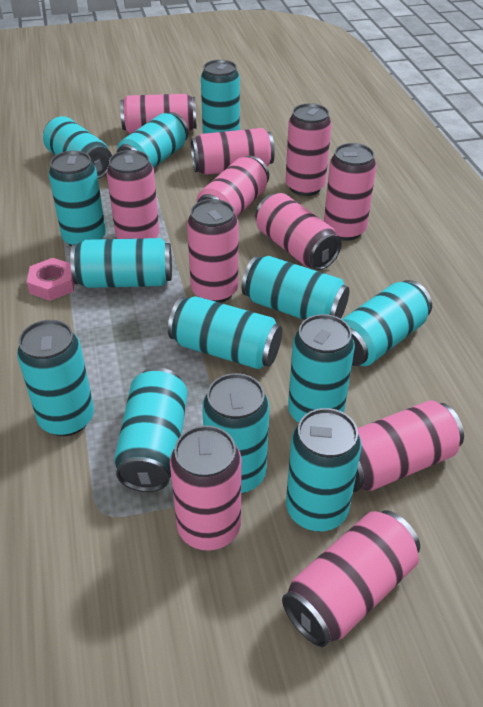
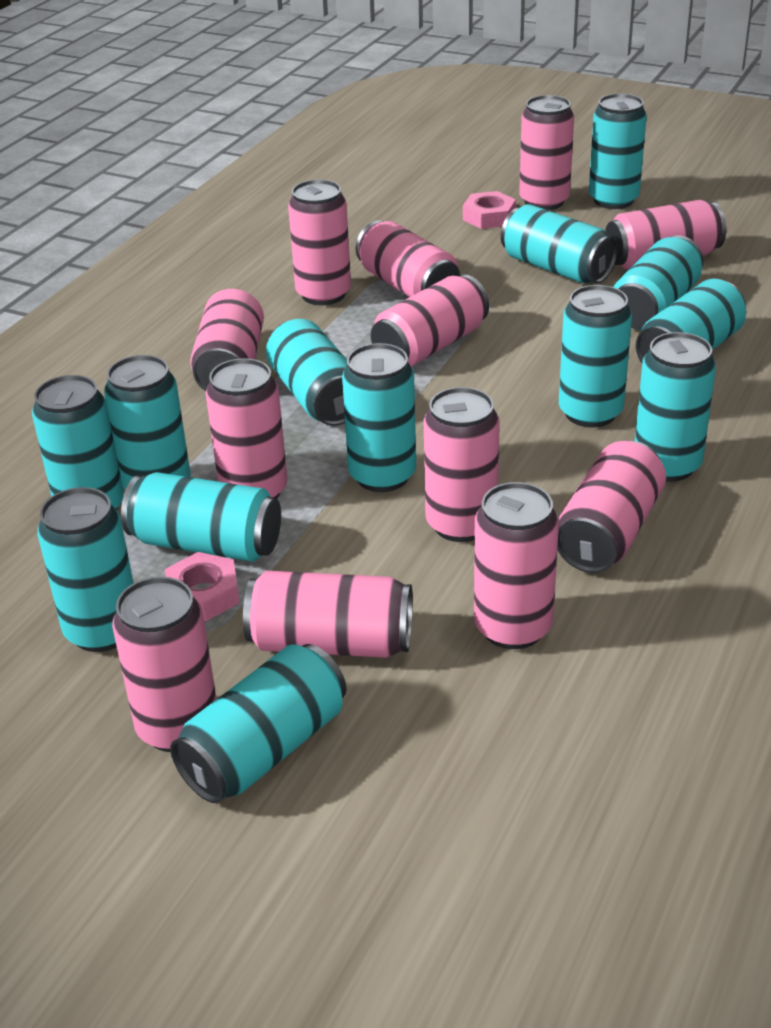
pink can: 11 -> 12
pink nut: 1 -> 2

